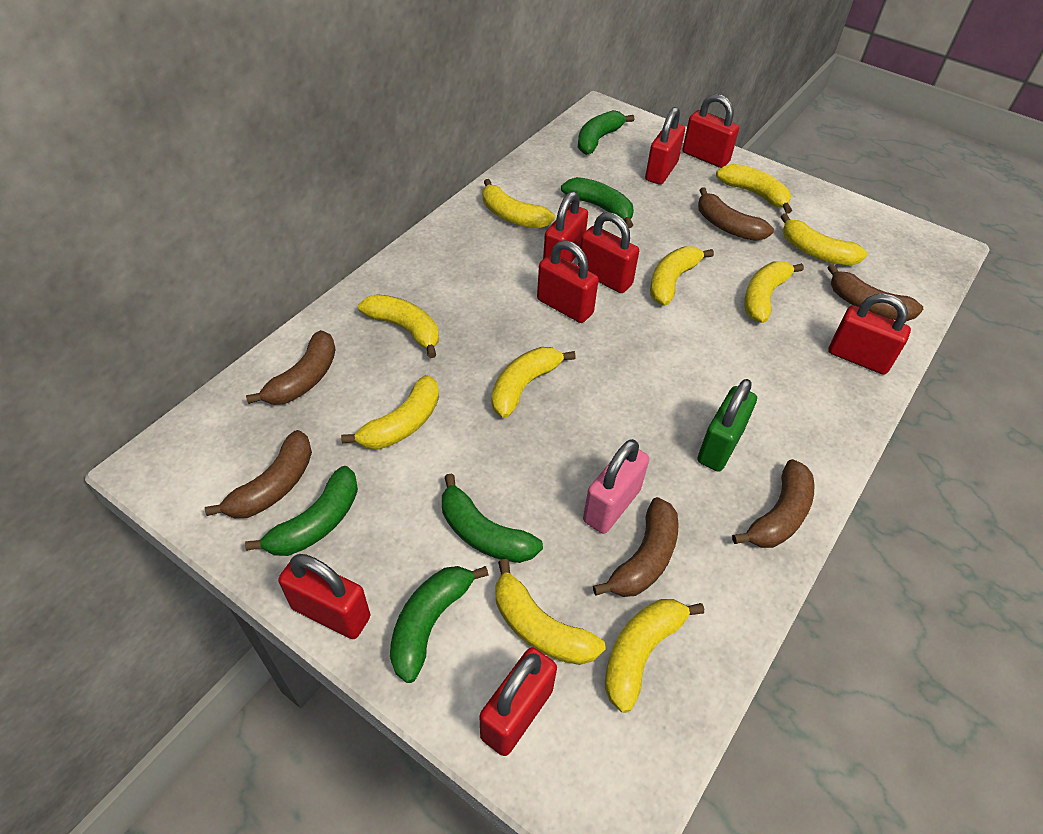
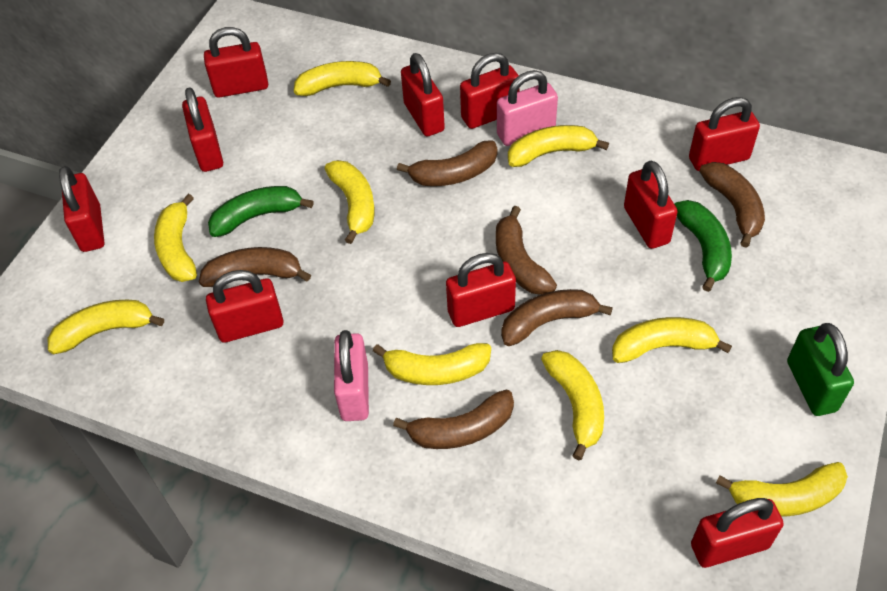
green banana: 5 -> 2
pink padlock: 1 -> 2
red padlock: 8 -> 10
yellow banana: 10 -> 9

